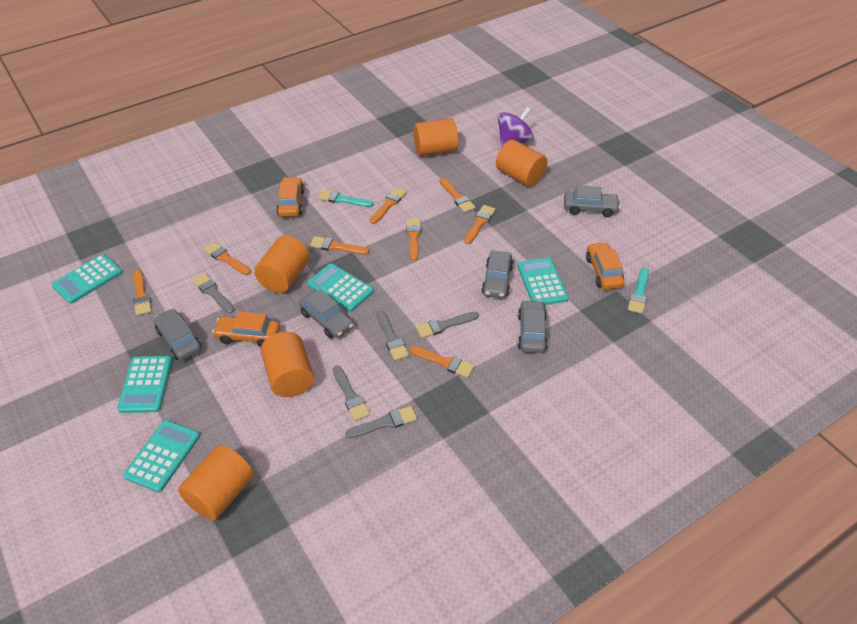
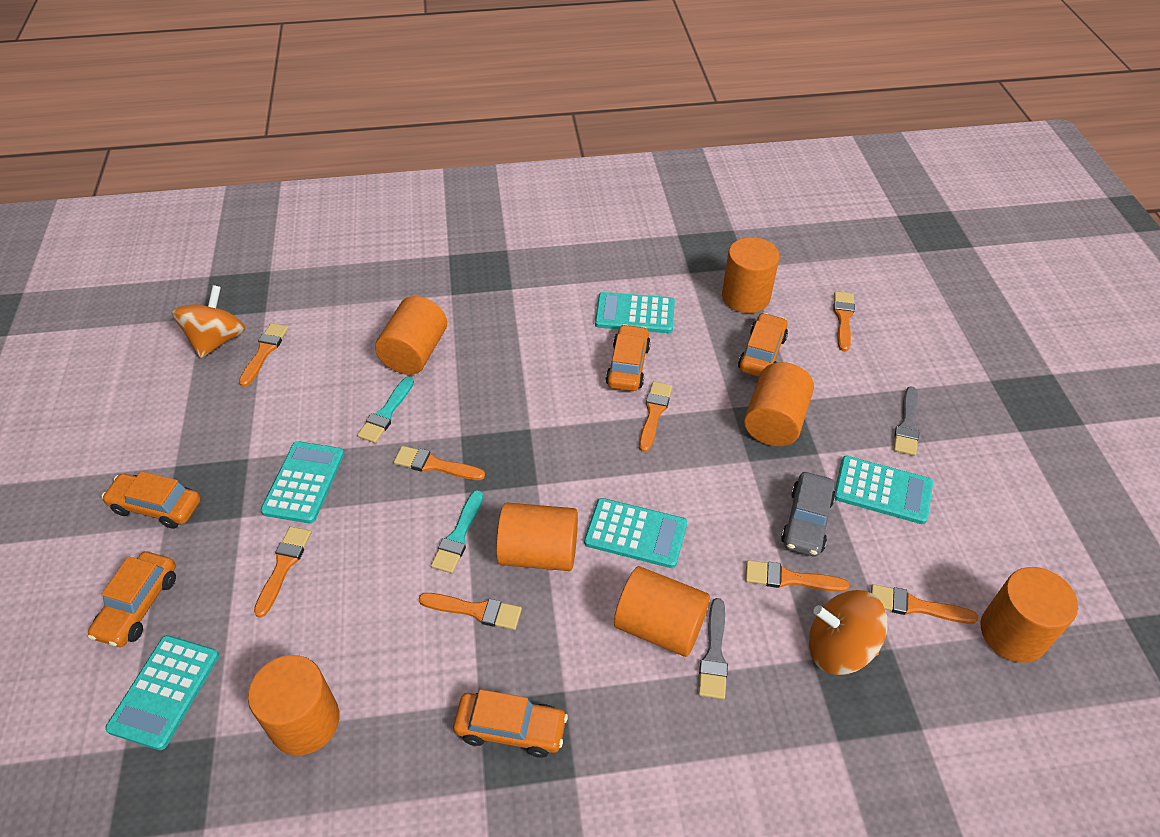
grey brush: 5 -> 2
grey car: 5 -> 1
orange car: 3 -> 5
orange cylinder: 5 -> 7
orange spinning top: 0 -> 2
purple spinning top: 1 -> 0

